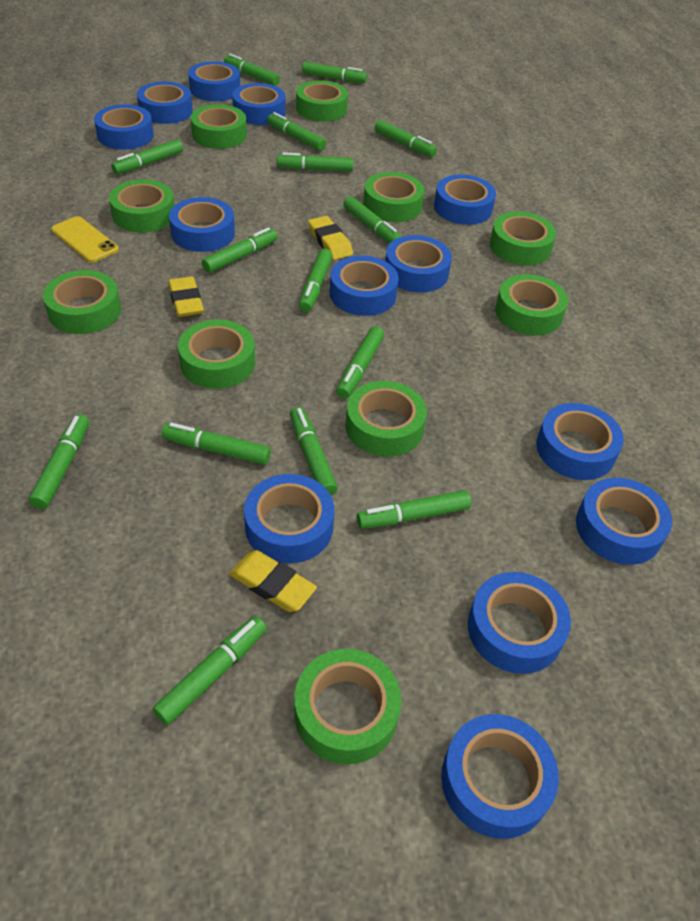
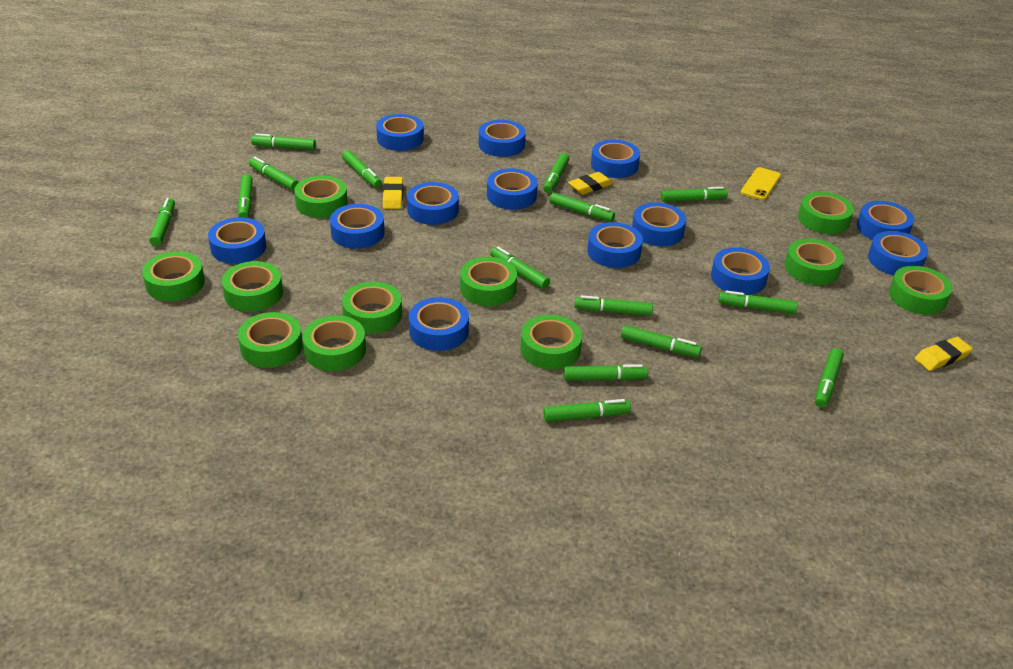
green tape: 10 -> 11

